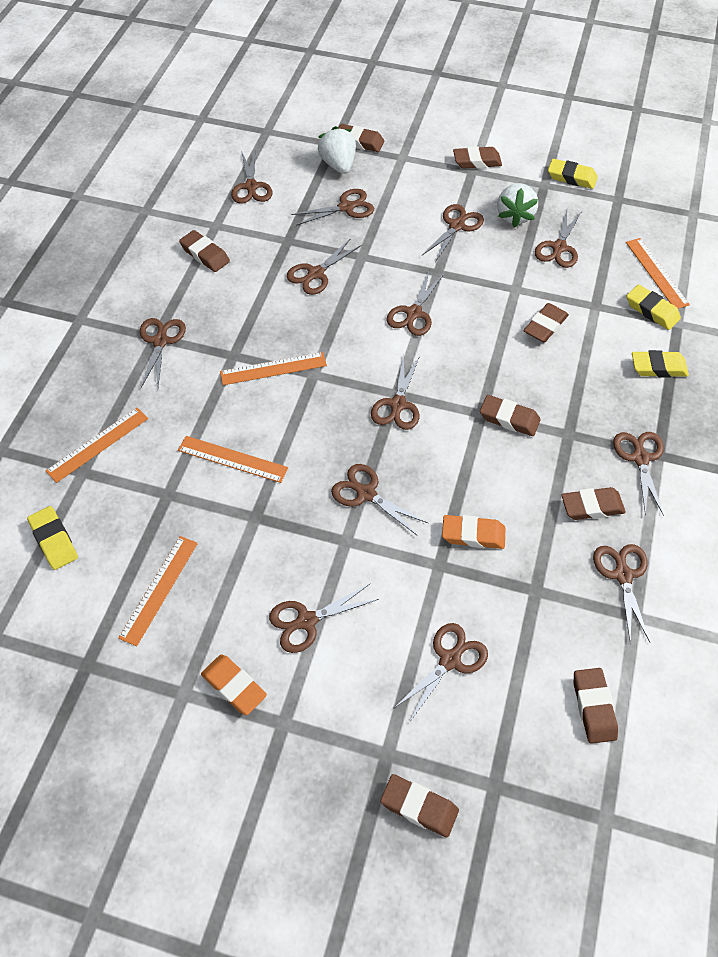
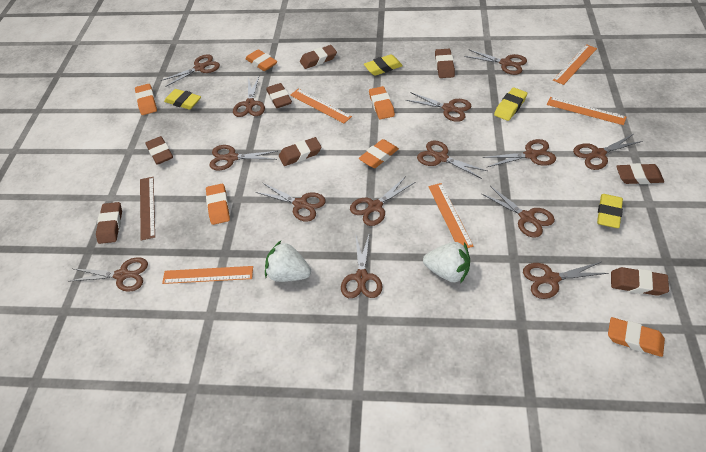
brown ruler: 0 -> 1
brown scissors: 13 -> 14
orange eraser: 2 -> 6

